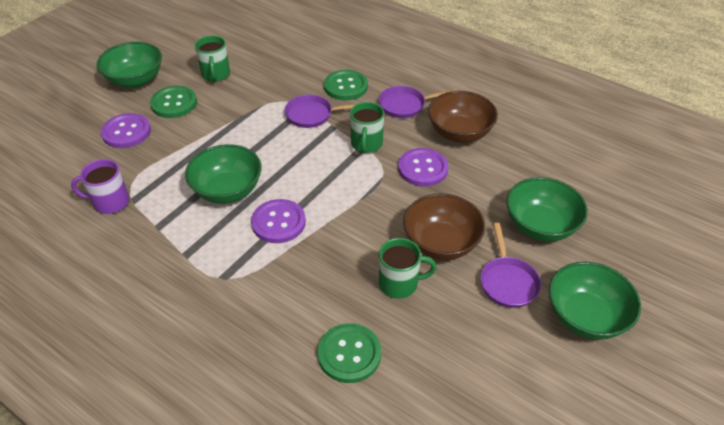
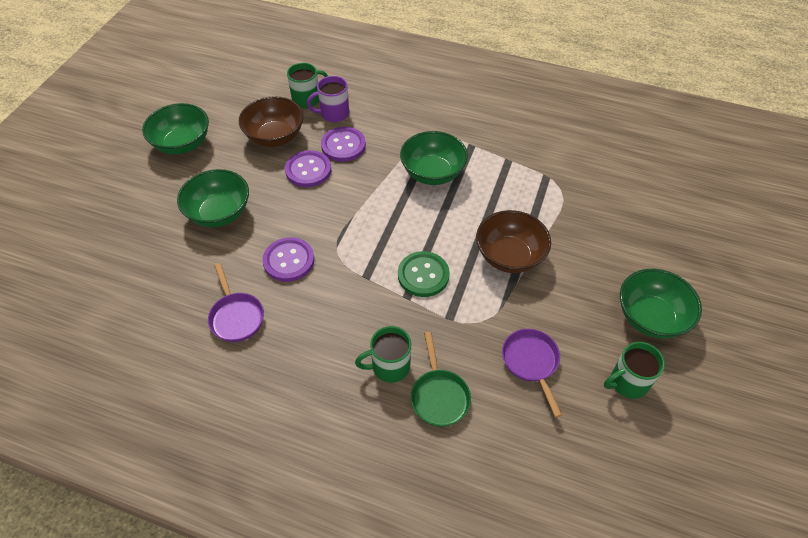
green button: 3 -> 1
green pan: 0 -> 1
purple pan: 3 -> 2

